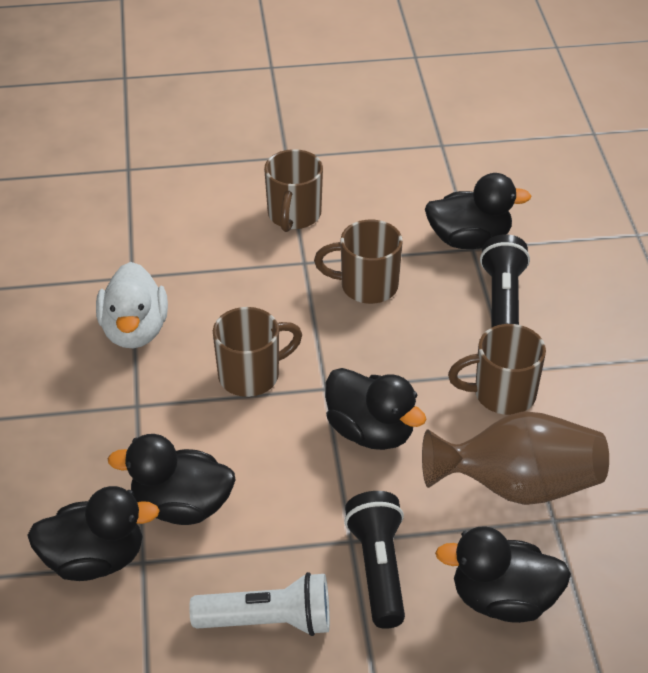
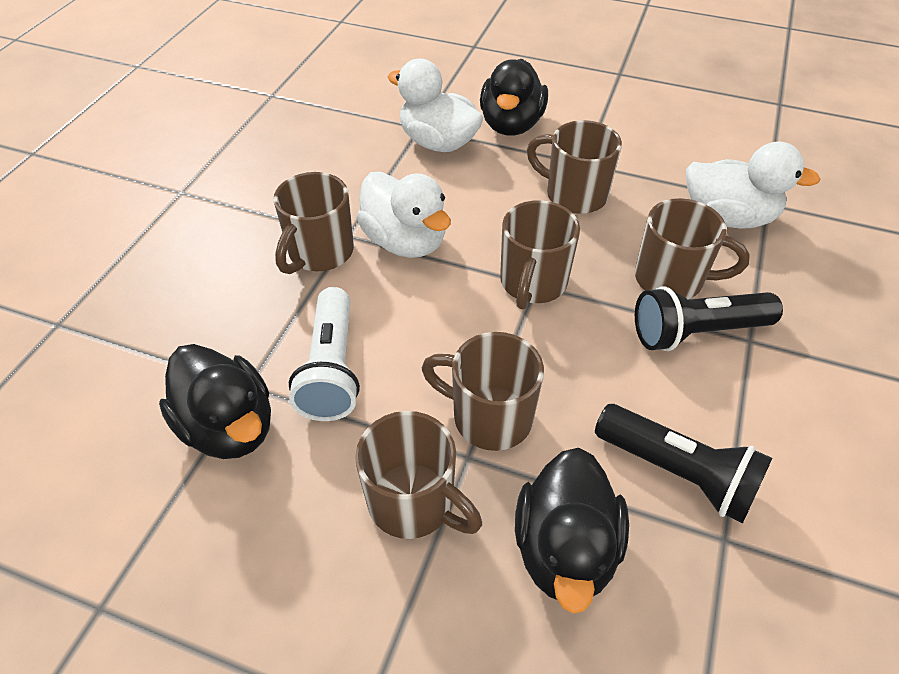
black duck: 5 -> 3
brown mug: 4 -> 6
brown vase: 1 -> 0
white duck: 1 -> 3

